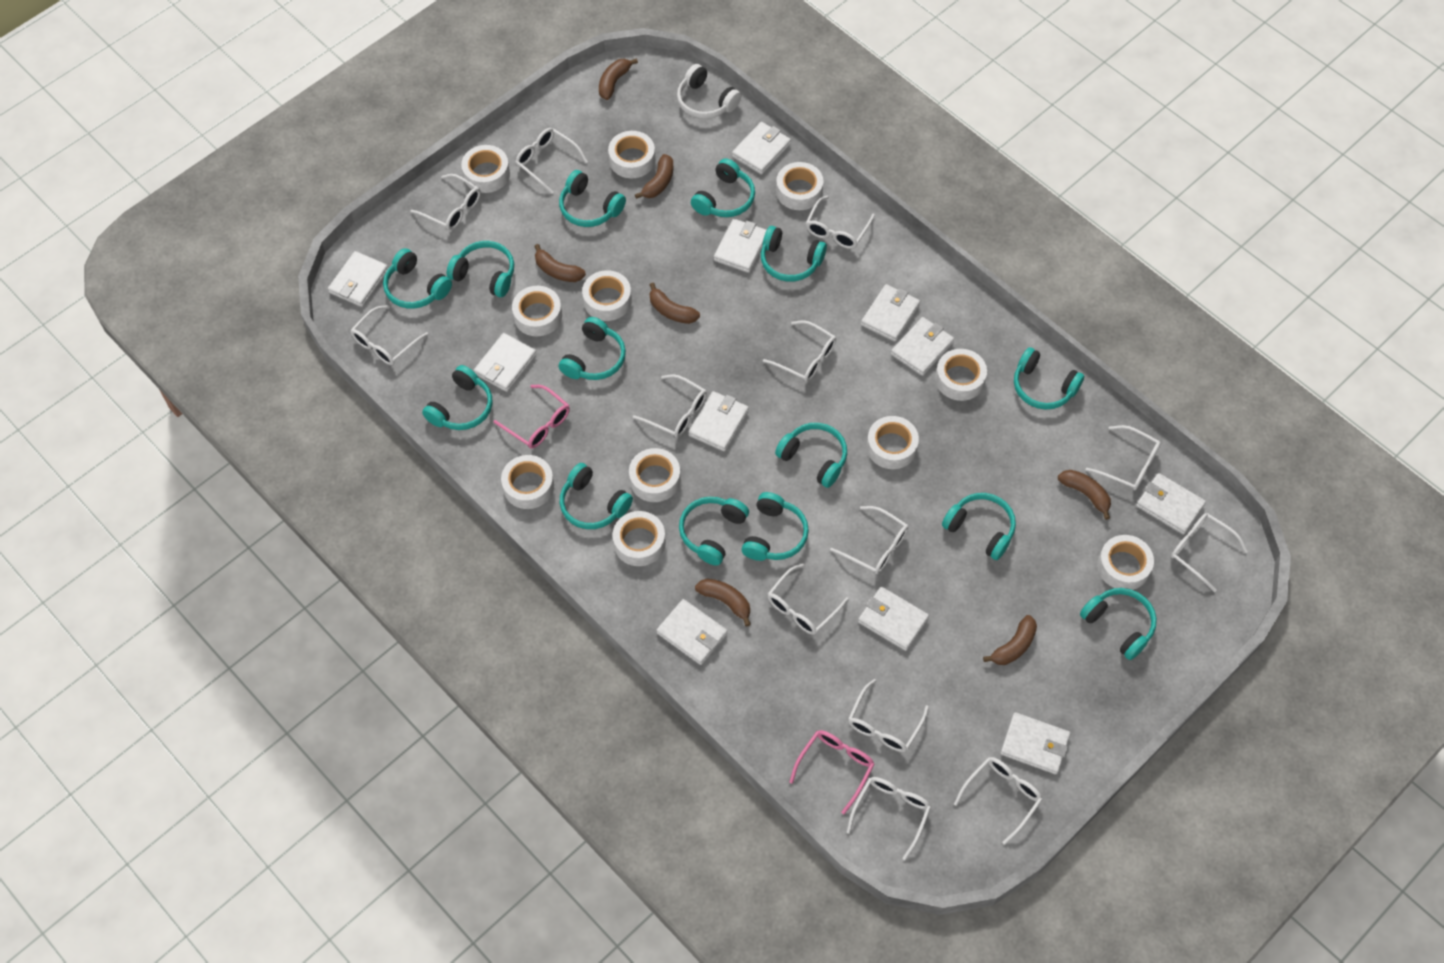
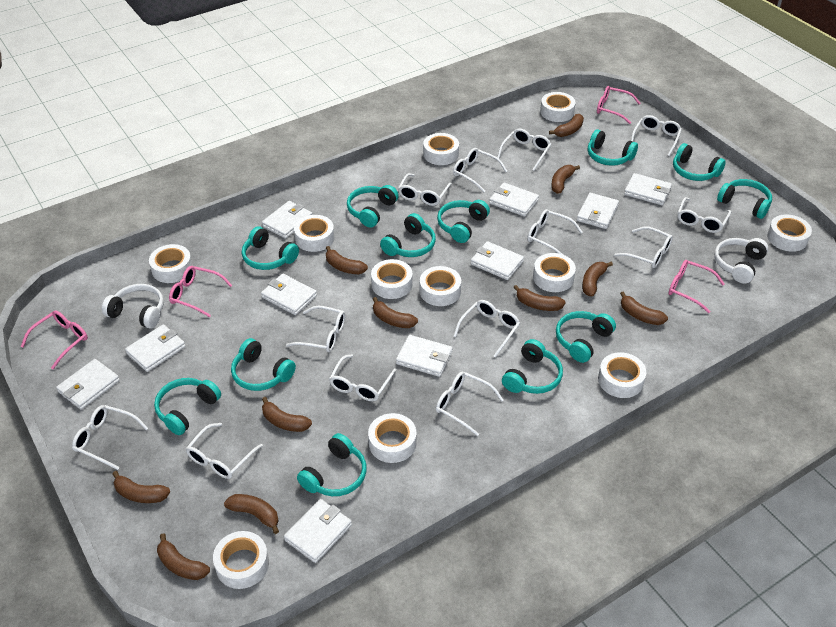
brown banana: 7 -> 11
pink glasses: 2 -> 4
turquoise headphones: 14 -> 12
white headphones: 1 -> 2
white wallet: 11 -> 10

